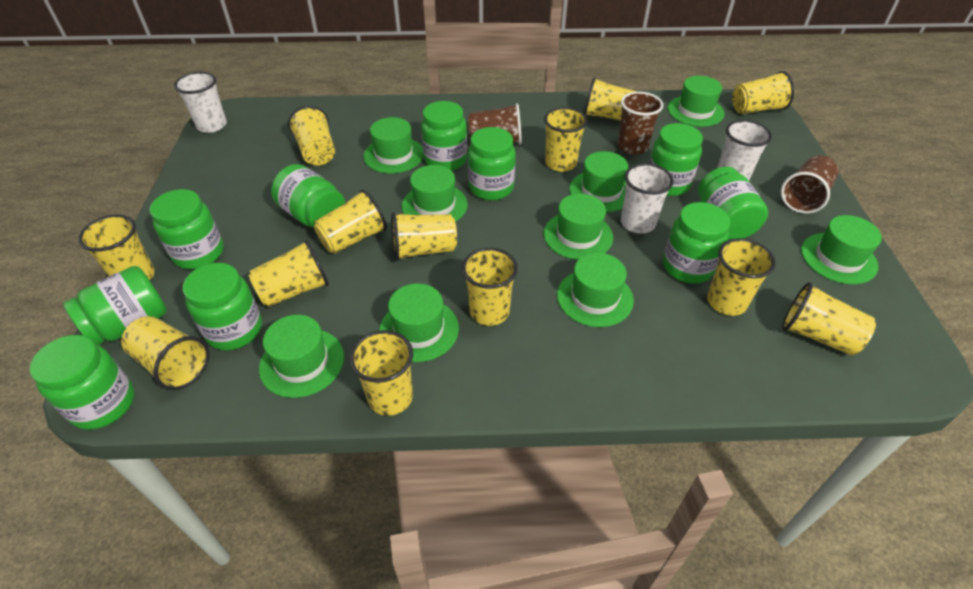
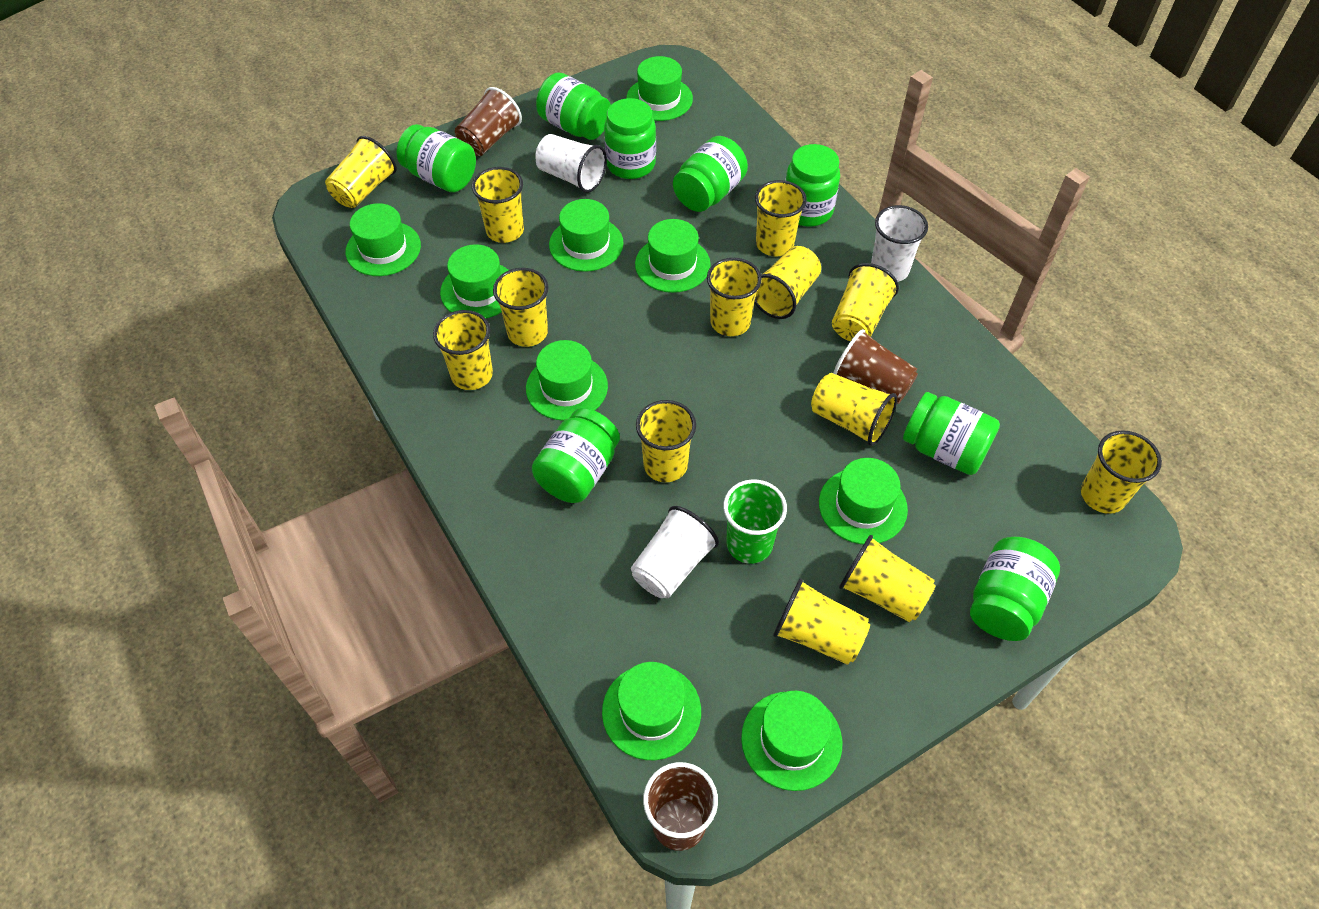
green cup: 0 -> 1
green jar: 10 -> 8

